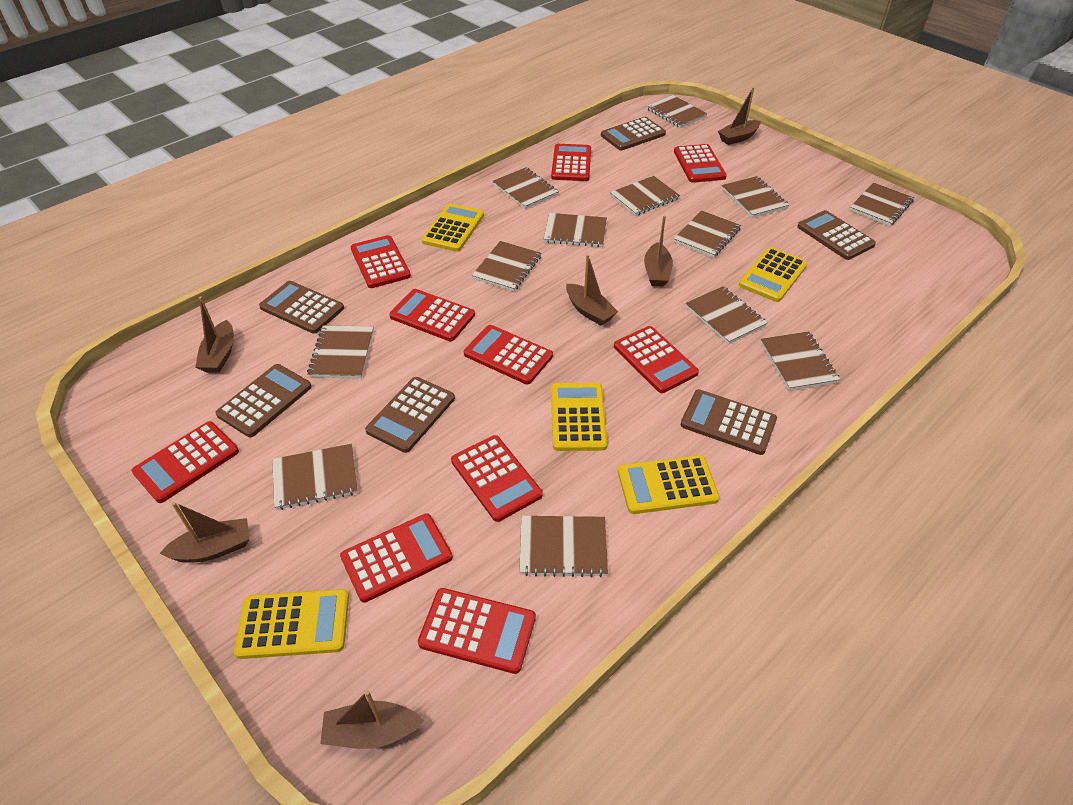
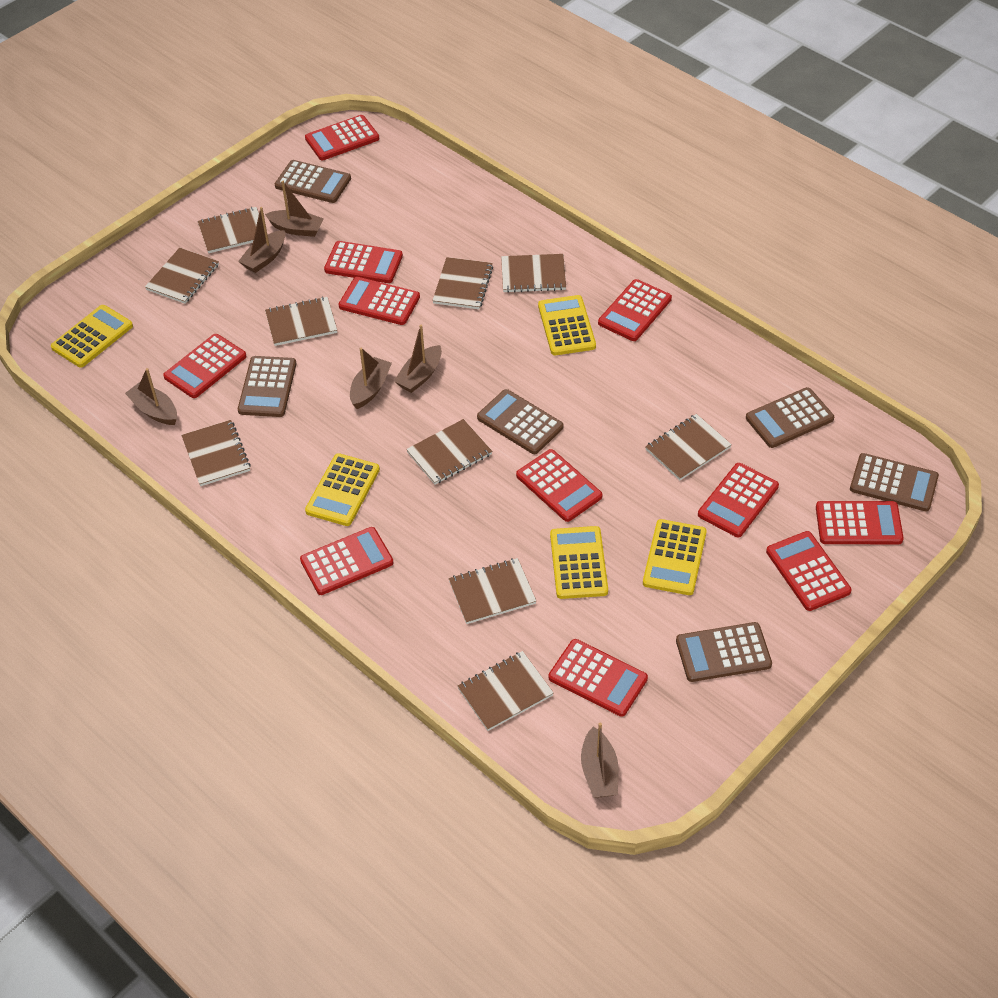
brown notebook: 13 -> 10
red calculator: 10 -> 11

